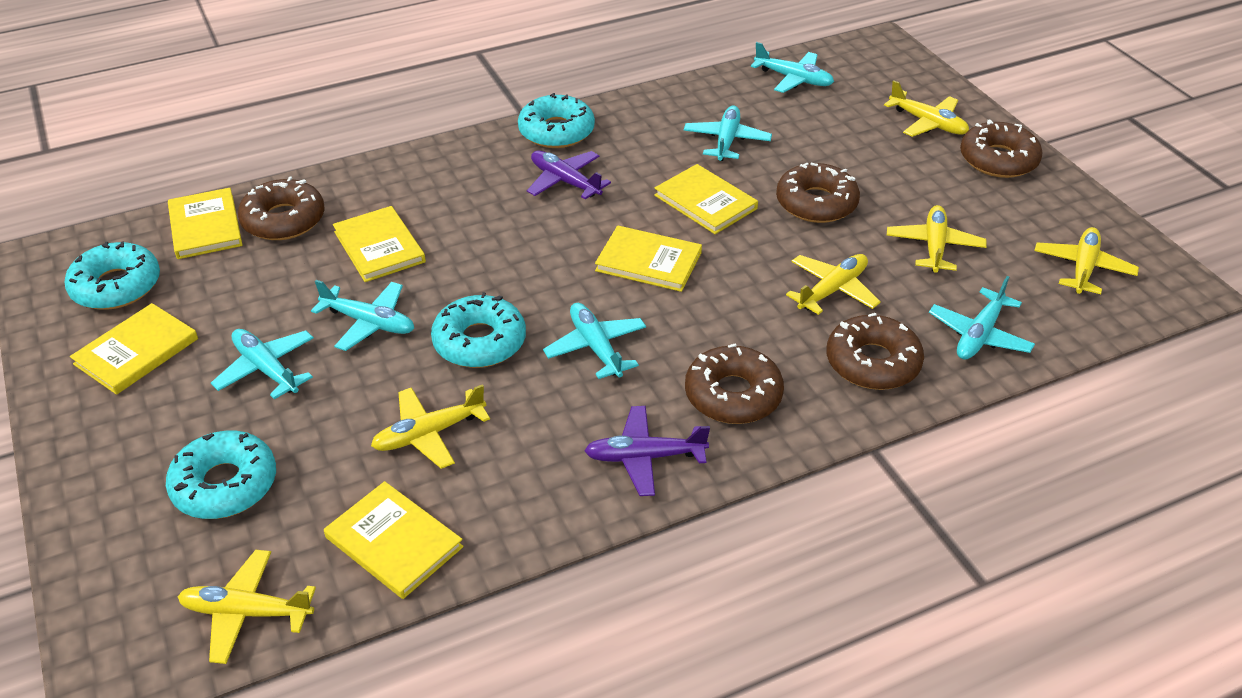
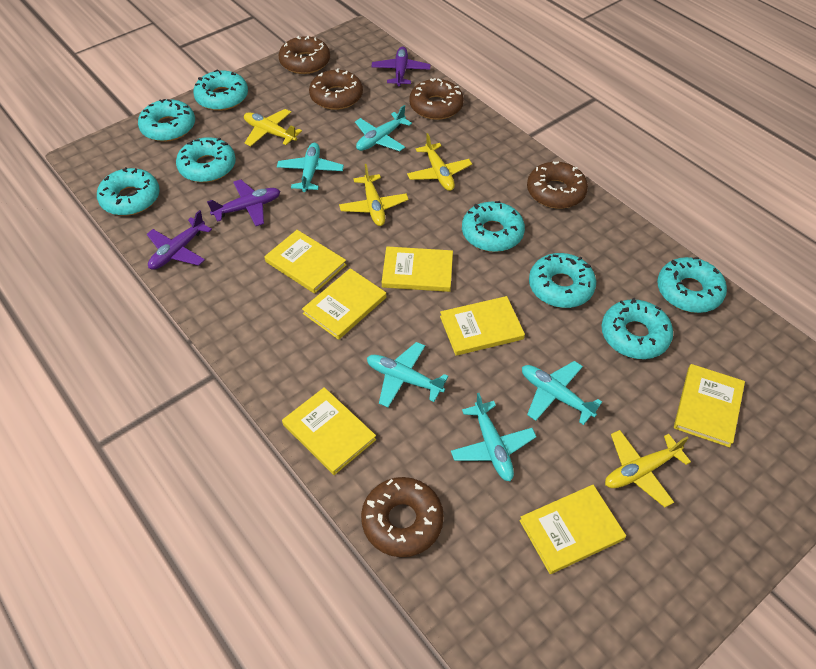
purple plane: 2 -> 3
turquoise donut: 4 -> 8
turquoise plane: 6 -> 5
yellow book: 6 -> 7
yellow plane: 6 -> 4

